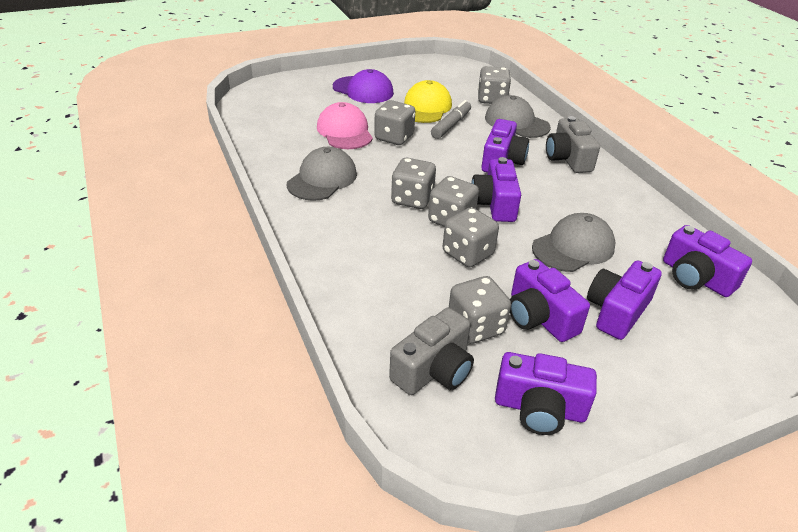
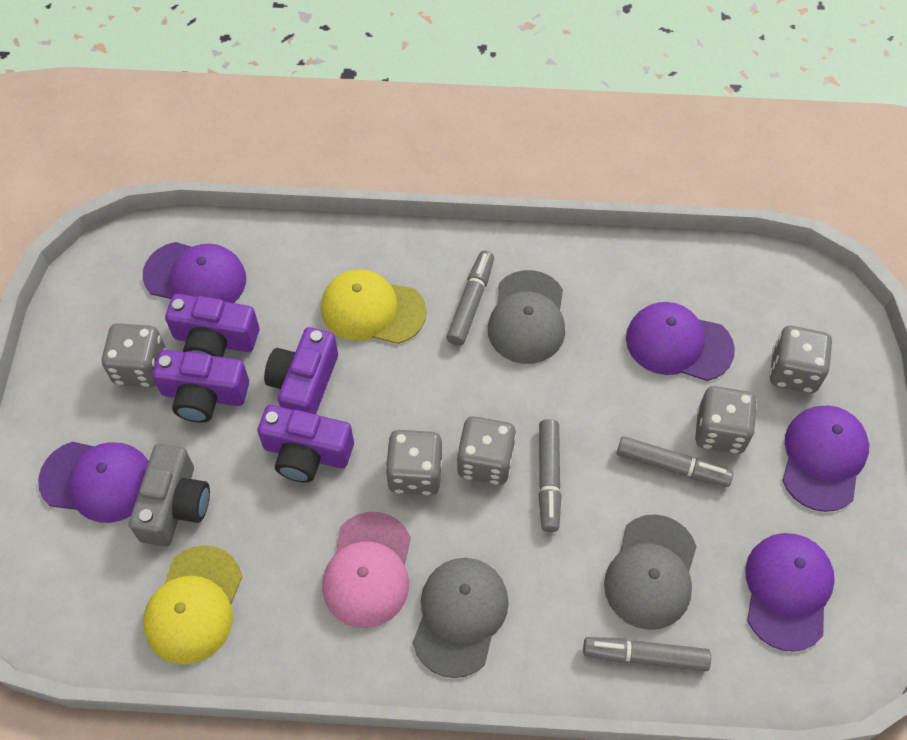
grey camera: 2 -> 1
grey dice: 6 -> 5
grey marker: 1 -> 4
purple camera: 6 -> 4
purple cap: 1 -> 5
yellow cap: 1 -> 2

